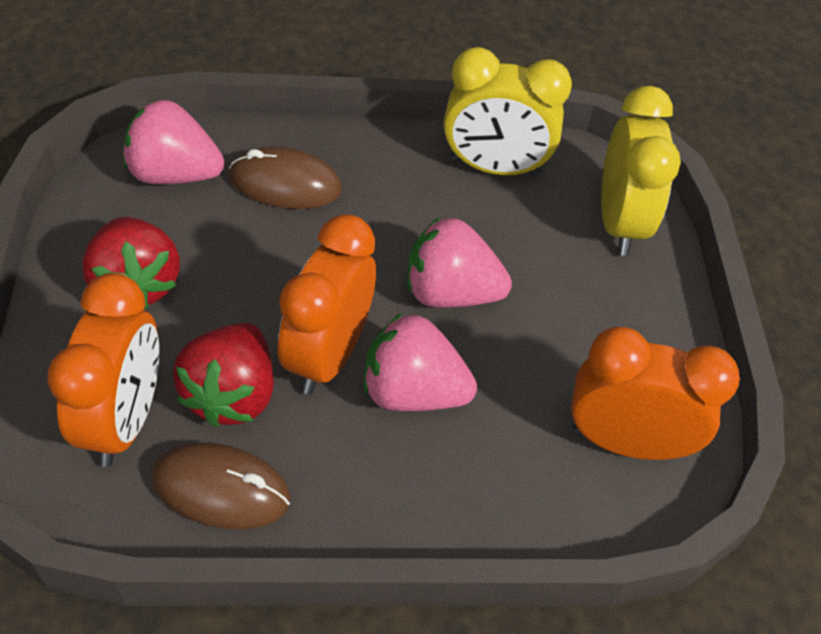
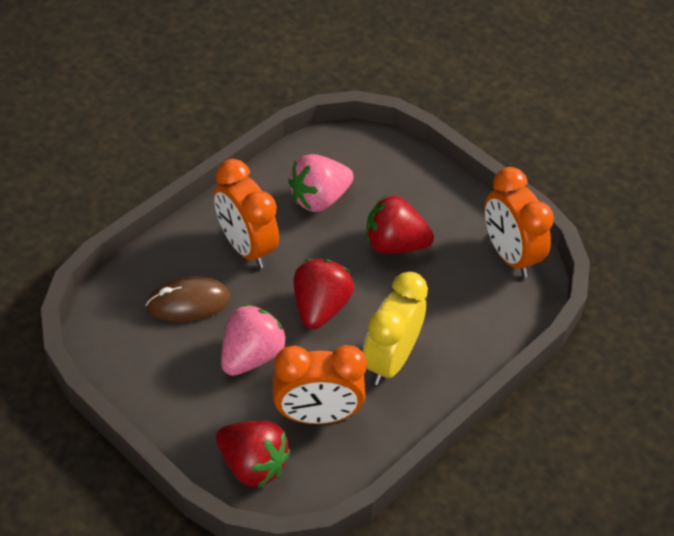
brown mouse: 2 -> 1
pink strawberry: 3 -> 2
red strawberry: 2 -> 3
yellow clock: 2 -> 1

